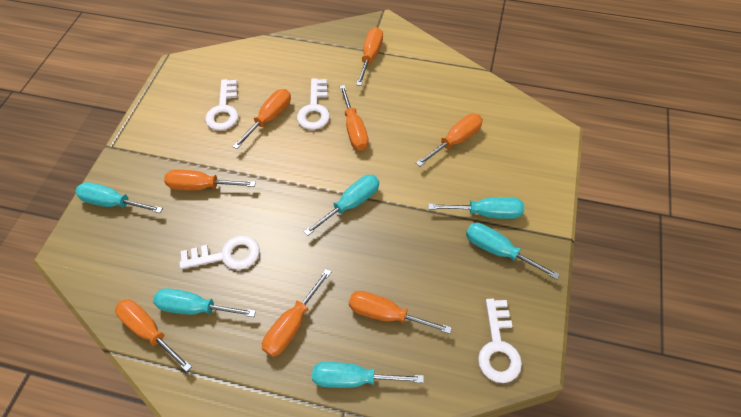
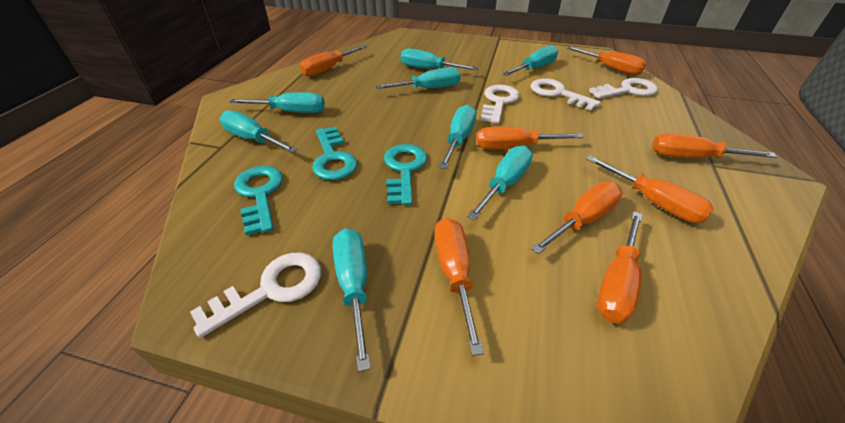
turquoise key: 0 -> 3
turquoise screwdriver: 6 -> 8

